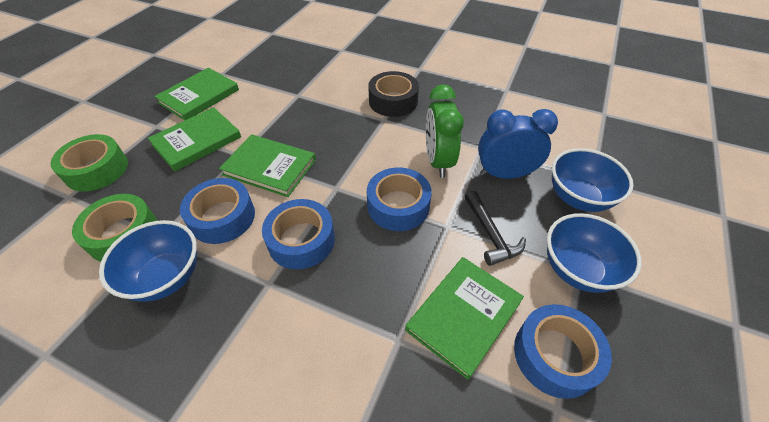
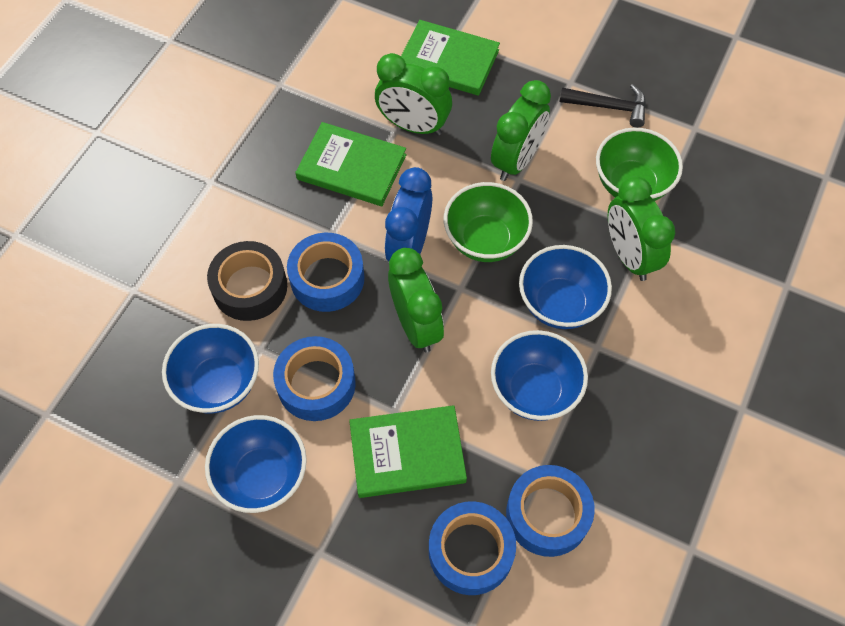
blue bowl: 3 -> 4
green book: 4 -> 3
green bowl: 0 -> 2
green clock: 1 -> 4
green tape: 2 -> 0

